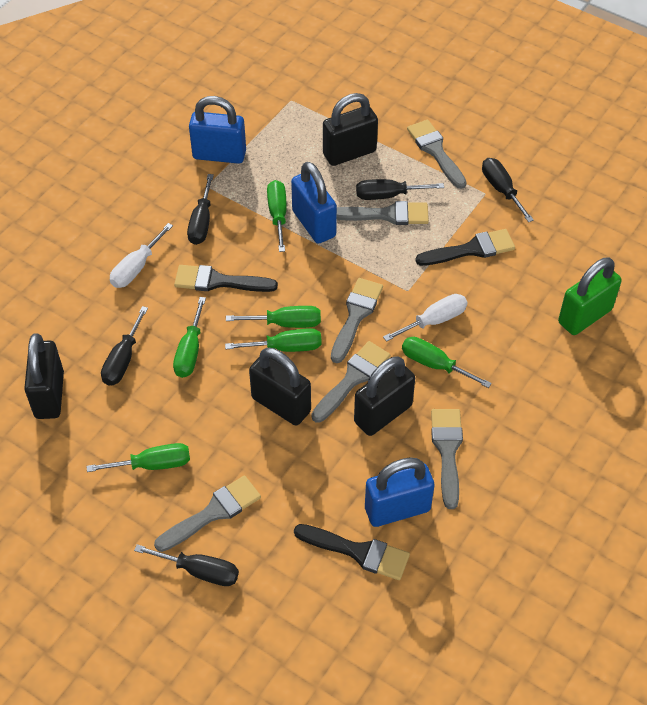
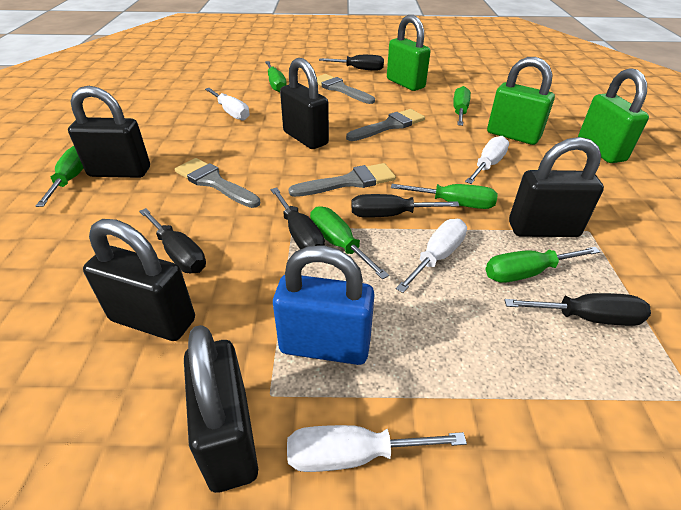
black brush: 3 -> 0
black padlock: 4 -> 5
blue padlock: 3 -> 1
green padlock: 1 -> 3
grey brush: 6 -> 4
white screwdriver: 2 -> 4

